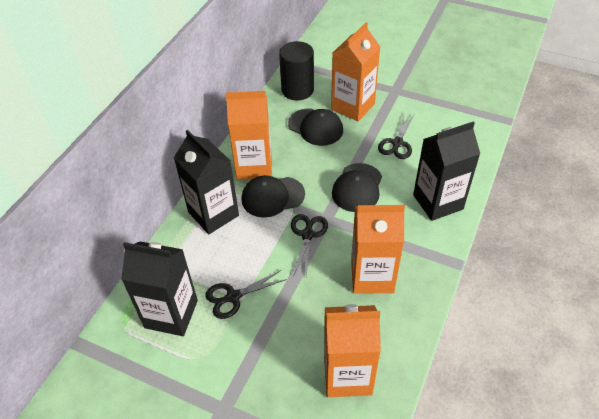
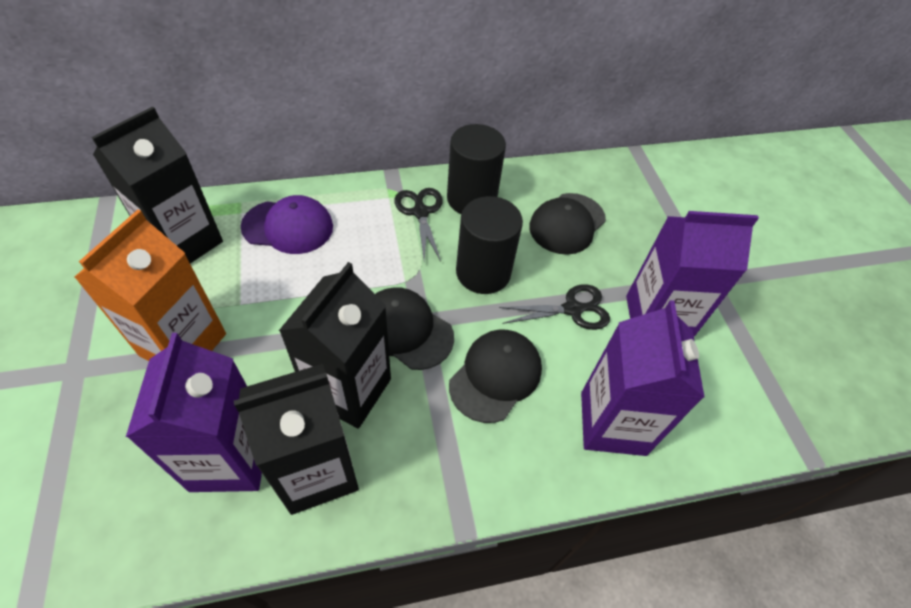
black cylinder: 1 -> 2
black scissors: 3 -> 2
orange carton: 4 -> 1
purple cap: 0 -> 1
purple carton: 0 -> 3

